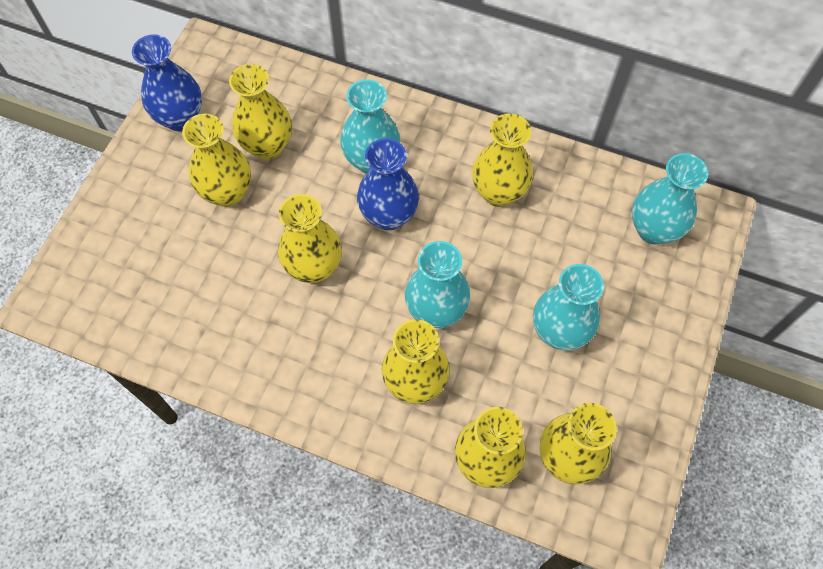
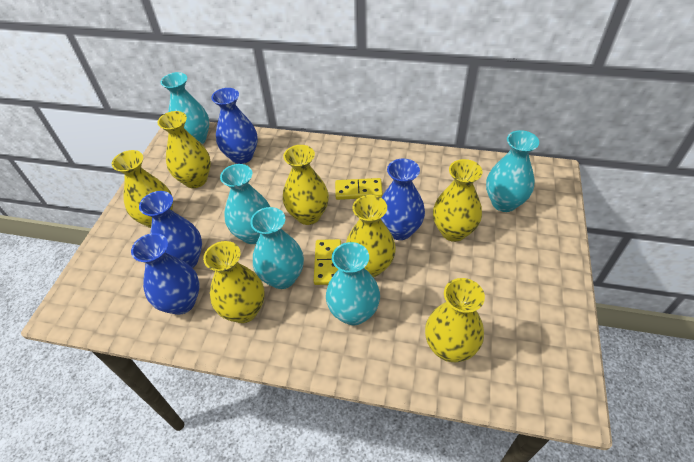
blue vase: 2 -> 4
turquoise vase: 4 -> 5
yellow domino: 0 -> 2

